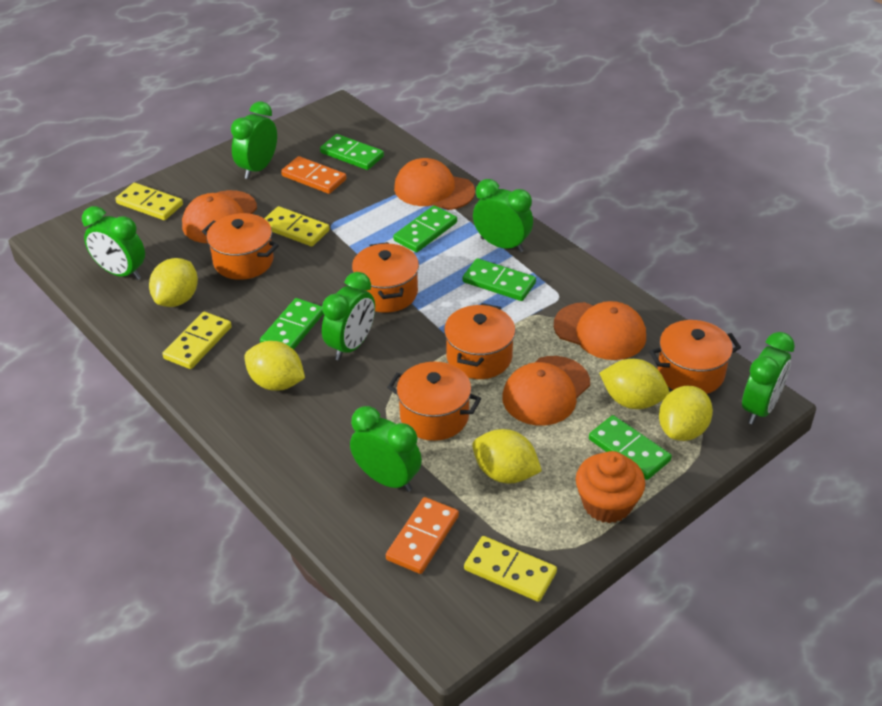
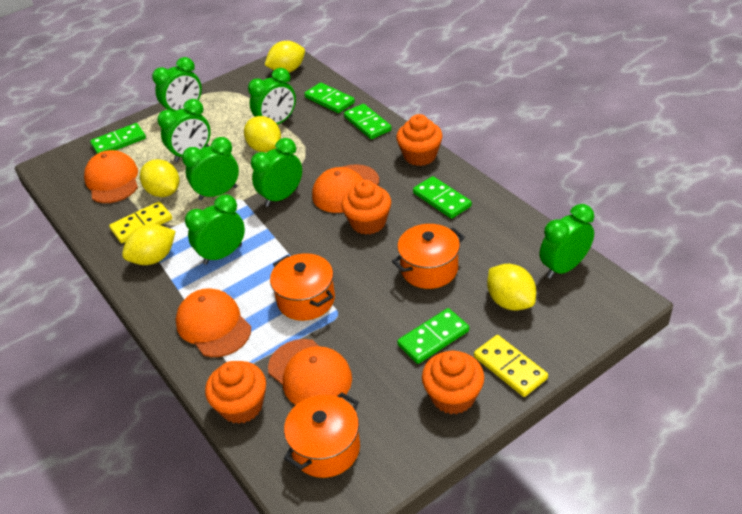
green clock: 6 -> 7
orange cupcake: 1 -> 4
orange domino: 2 -> 0
orange pot: 5 -> 3
yellow domino: 4 -> 2

